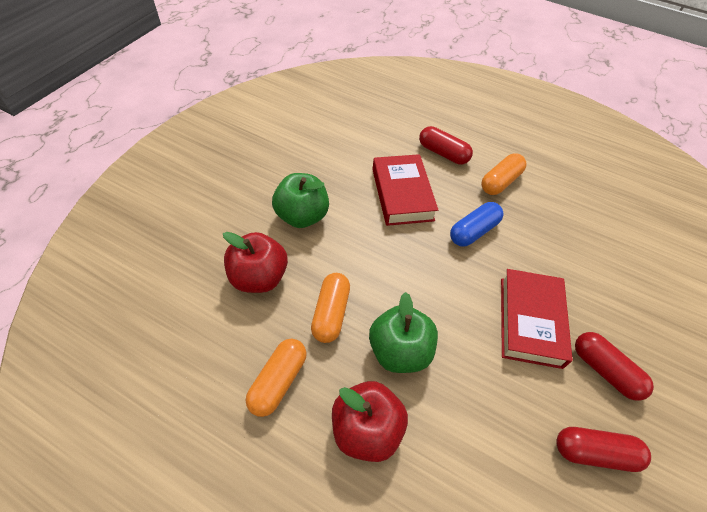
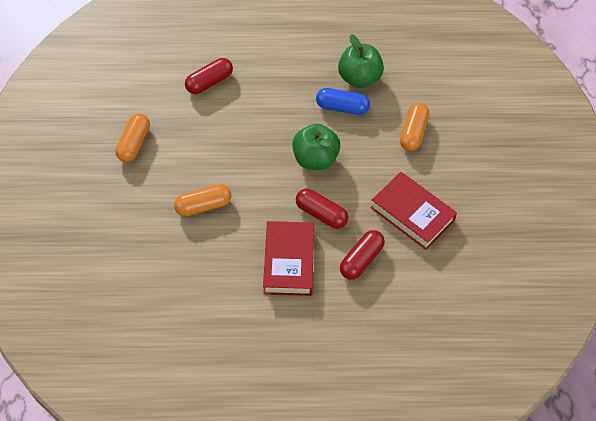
red apple: 2 -> 0

